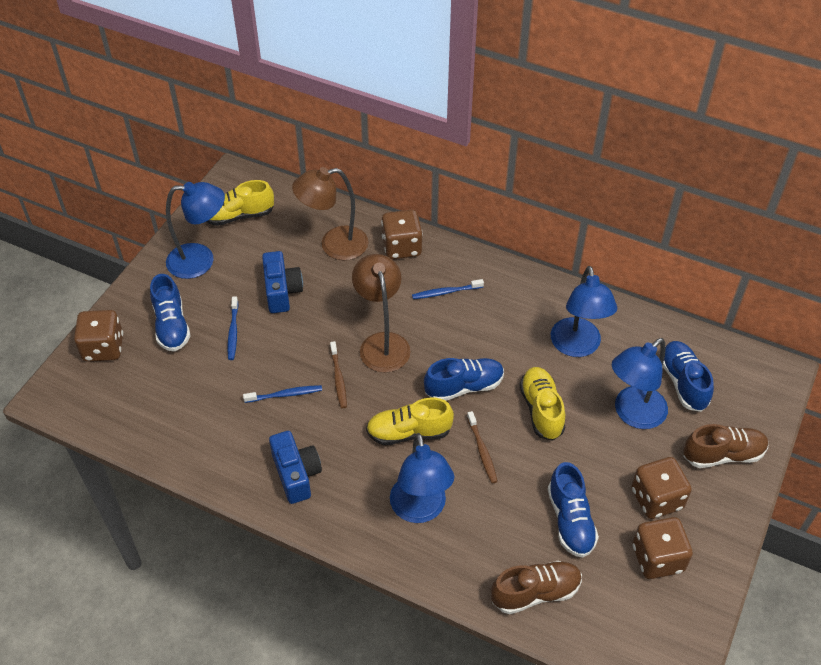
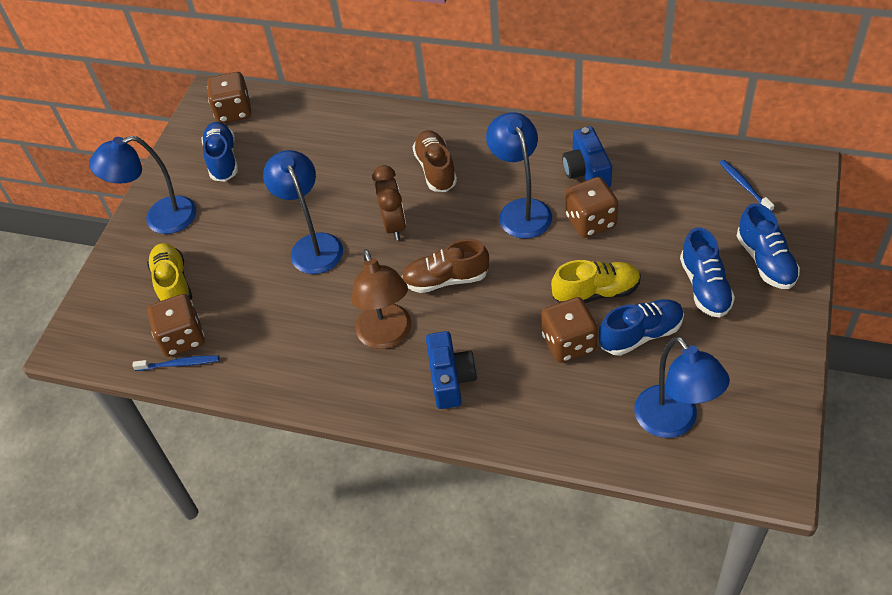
blue toothbrush: 3 -> 2
brown clock: 0 -> 1
brown lamp: 2 -> 1
brown toothbrush: 2 -> 0
yellow shoe: 3 -> 2

